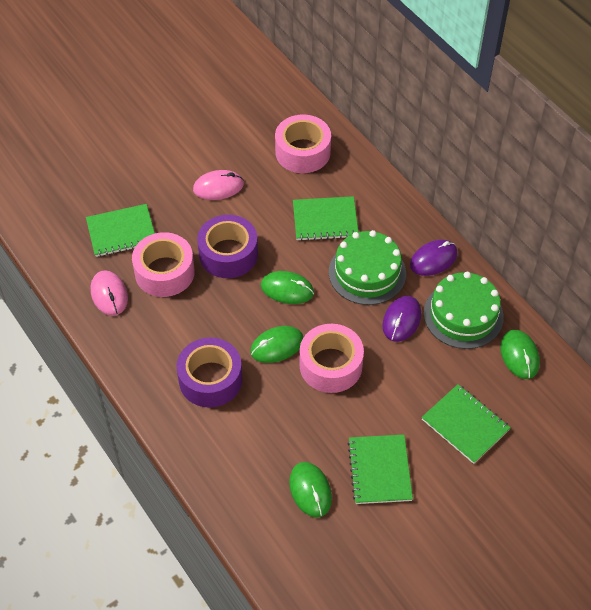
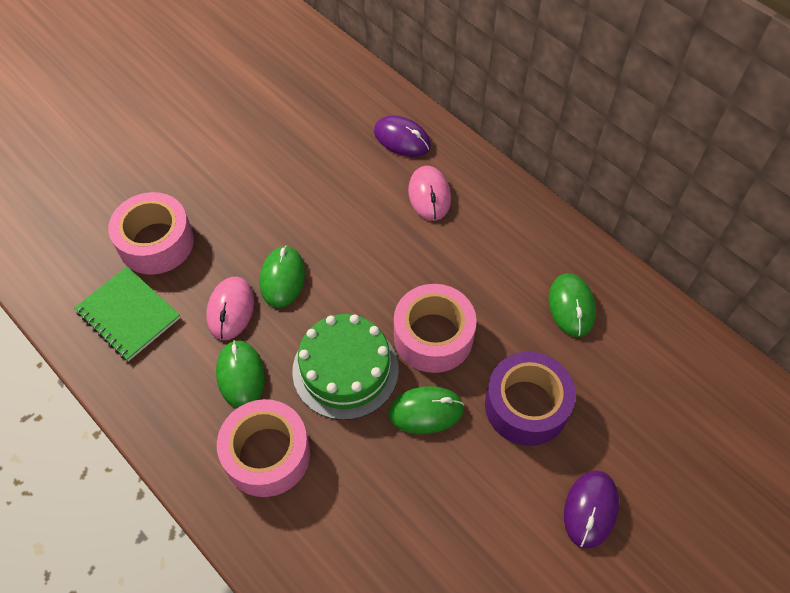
green cake: 2 -> 1
green notebook: 4 -> 1
purple tape: 2 -> 1

